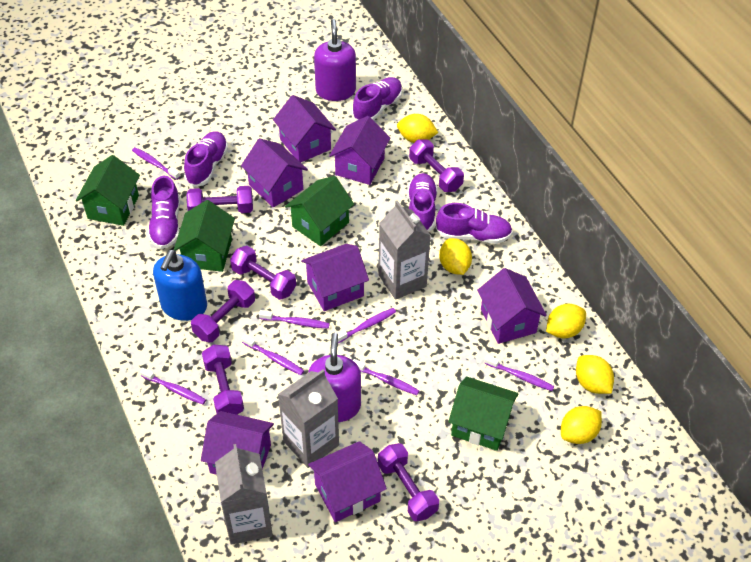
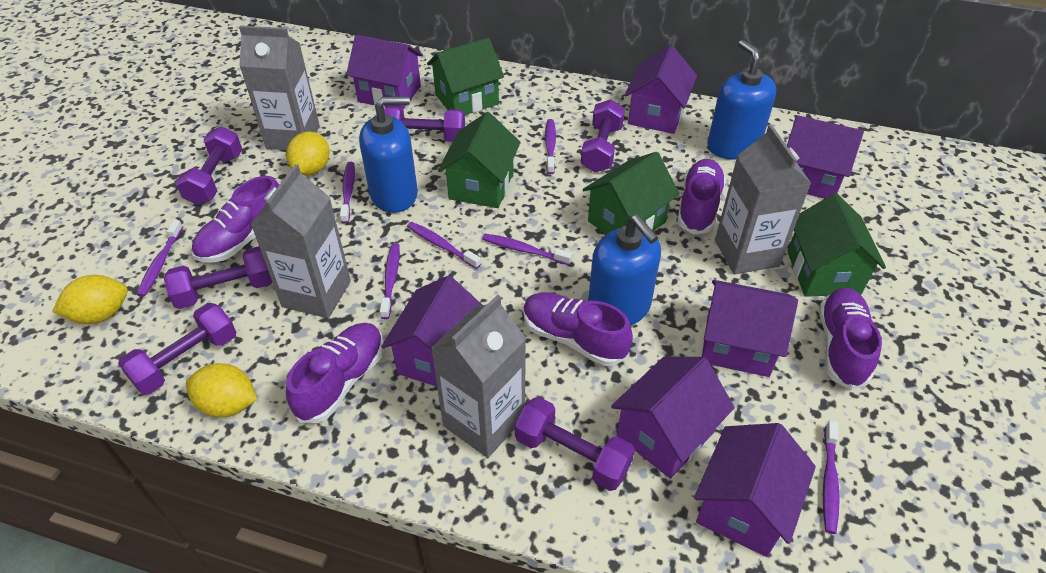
blue soap dispenser: 1 -> 3
grey carton: 3 -> 4
purple soap dispenser: 2 -> 0
yellow lemon: 5 -> 3

